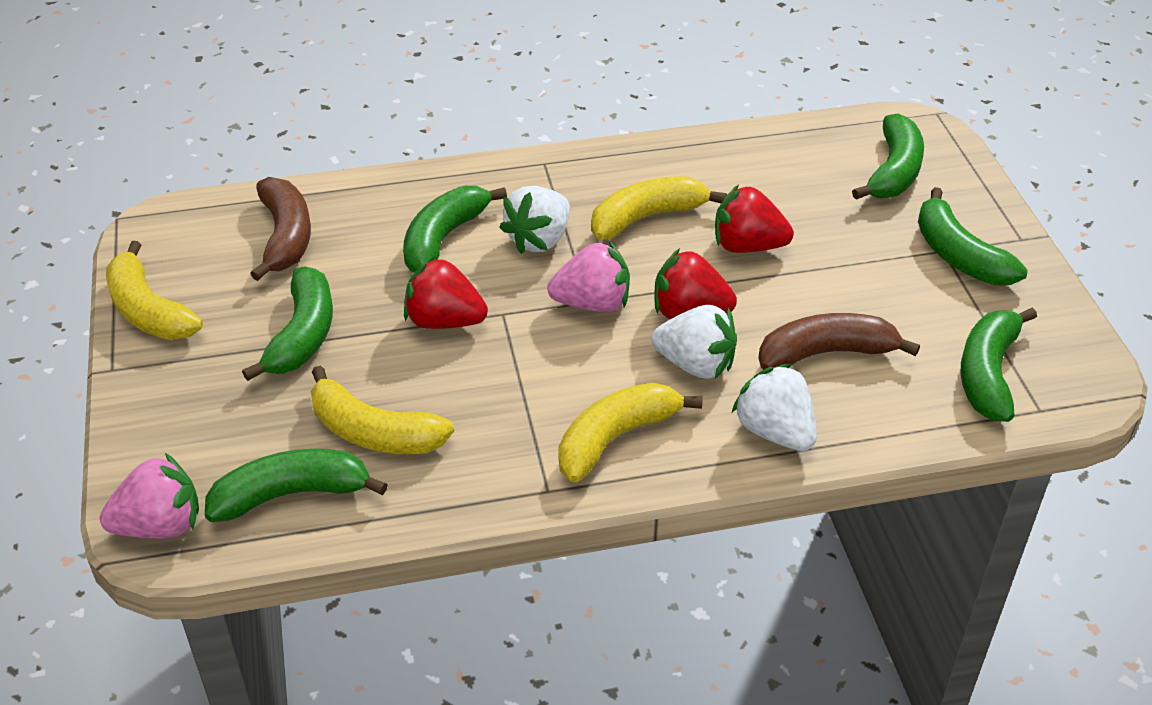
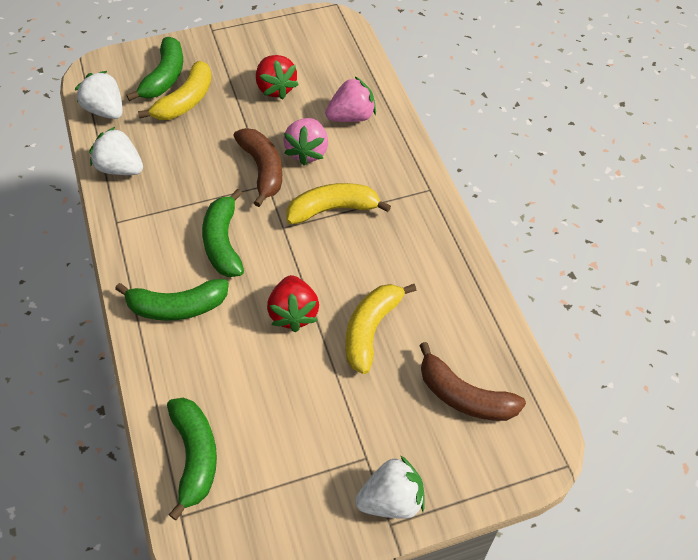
green banana: 6 -> 4
red strawberry: 3 -> 2
yellow banana: 4 -> 3

